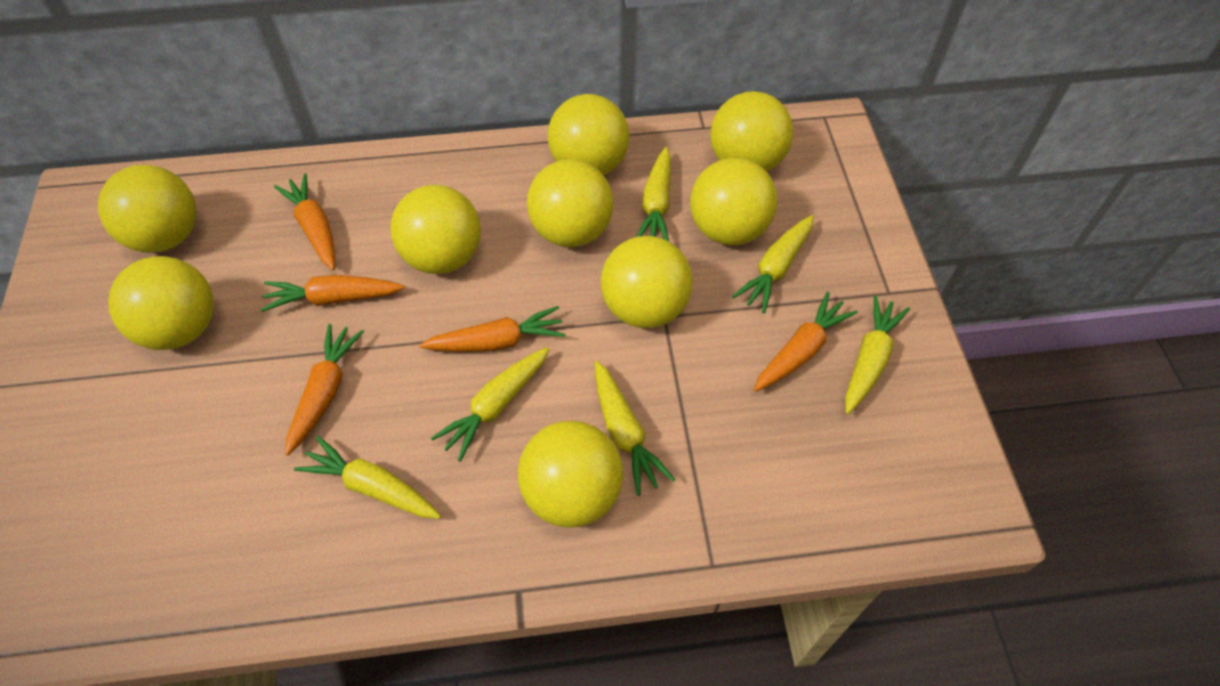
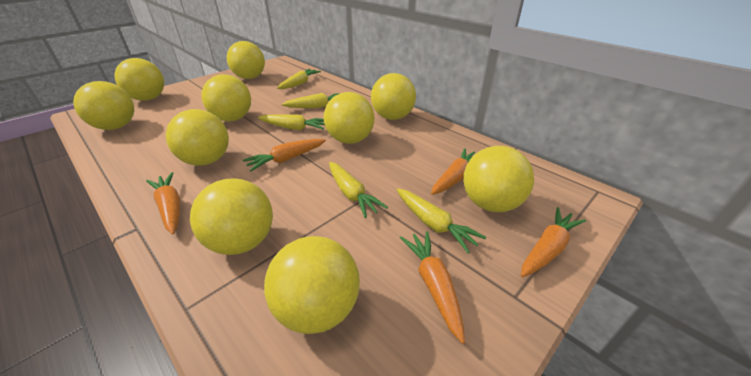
yellow ball: 9 -> 10
yellow carrot: 6 -> 5

